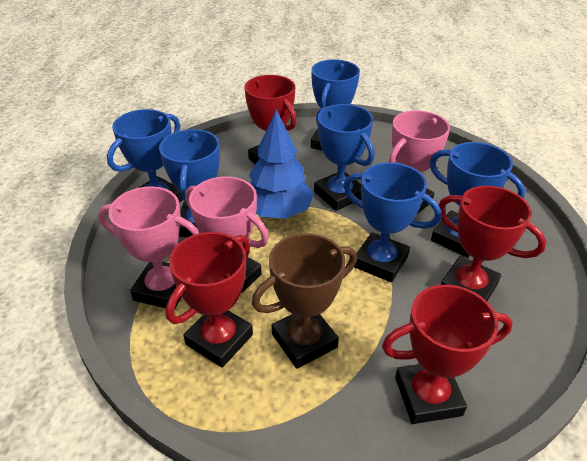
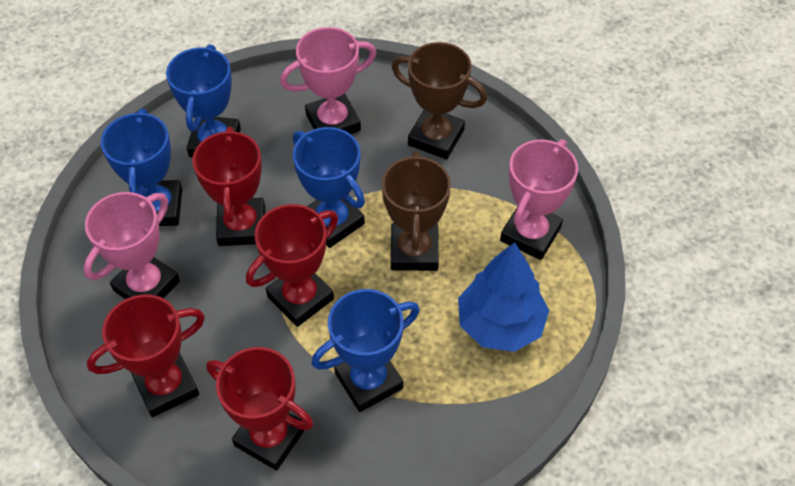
blue trophy: 6 -> 4
brown trophy: 1 -> 2

